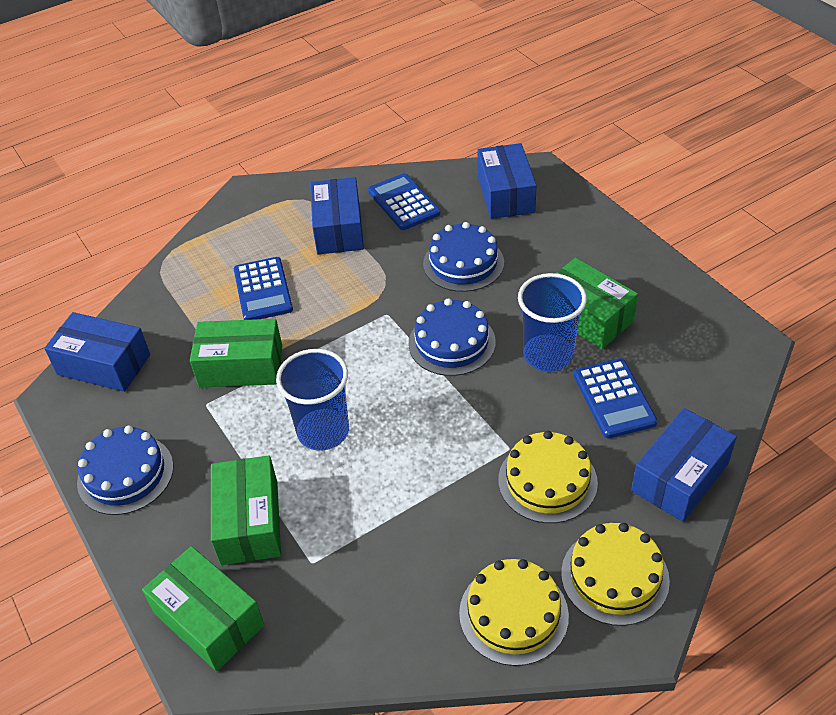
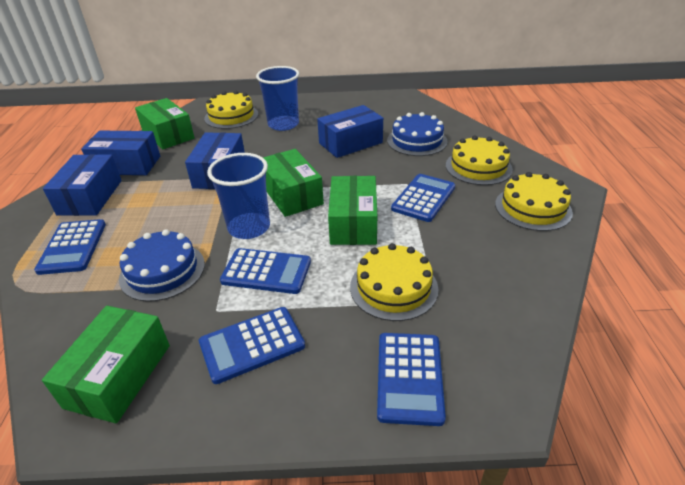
blue cake: 3 -> 2
blue calculator: 3 -> 5
yellow cake: 3 -> 4

